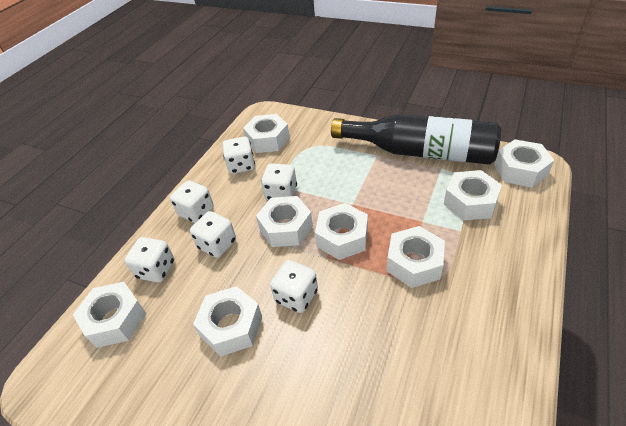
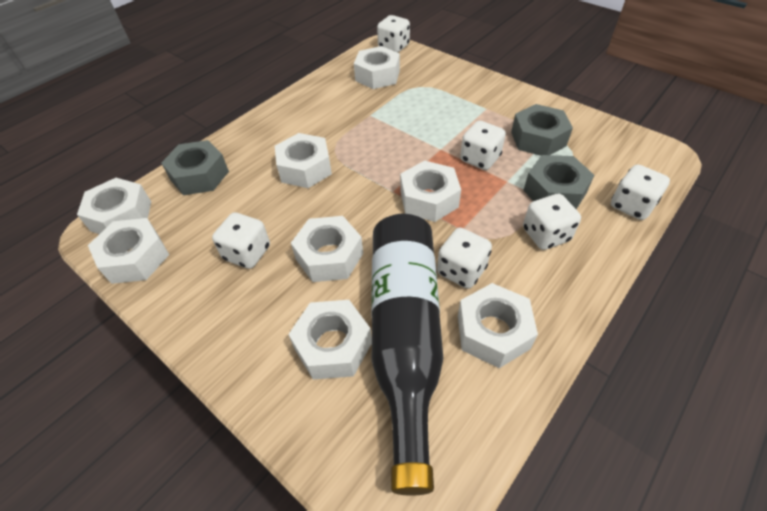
grey nut: 0 -> 3

